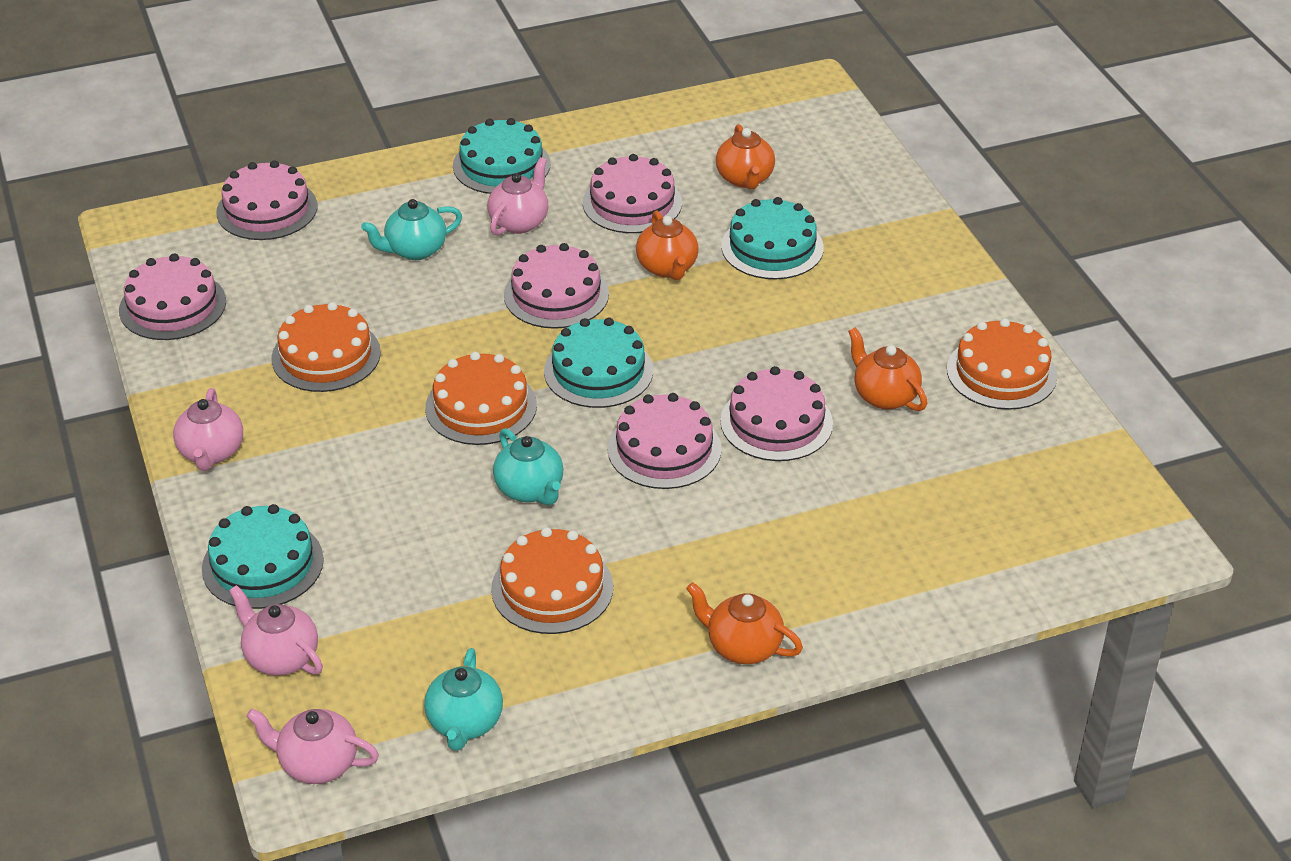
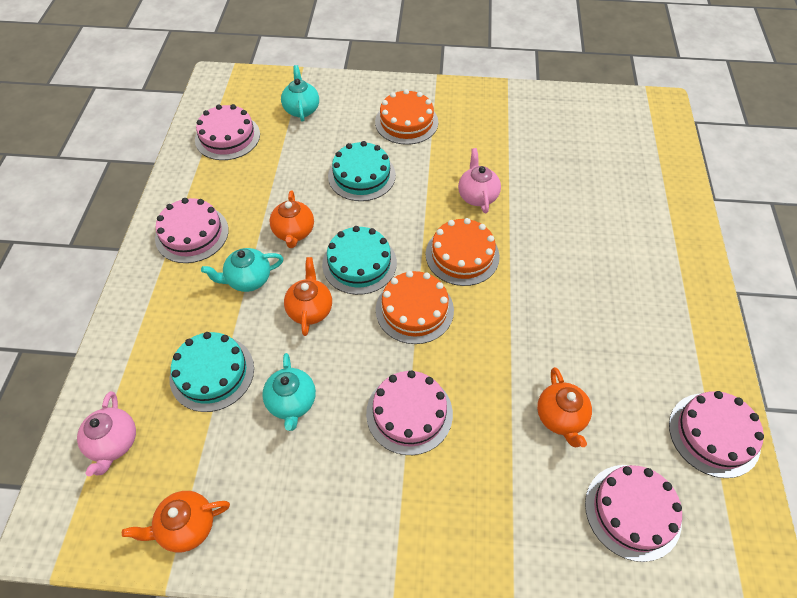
orange cake: 4 -> 3
pink cake: 6 -> 5
pink teapot: 4 -> 2
turquoise cake: 4 -> 3

